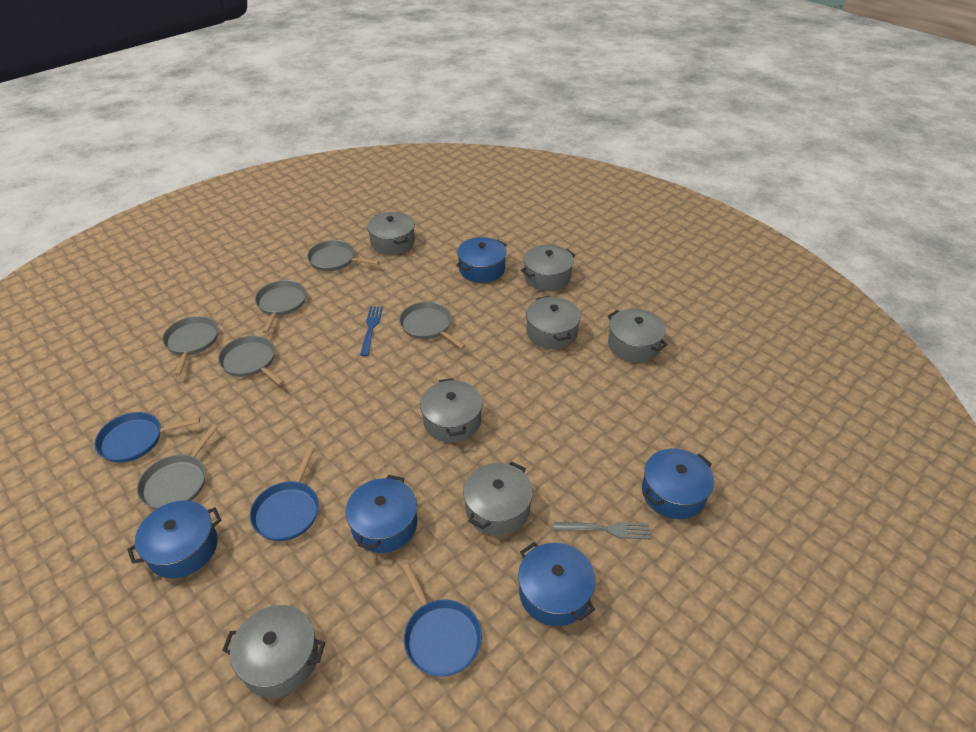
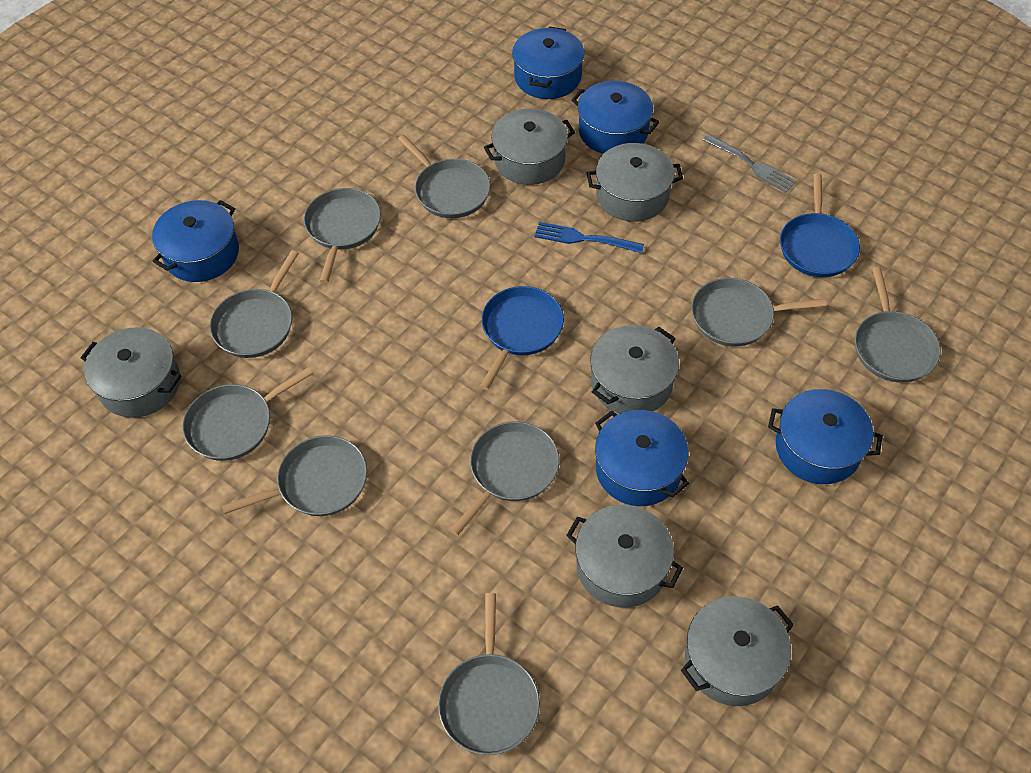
blue pan: 3 -> 2
grey pan: 6 -> 9
grey pot: 7 -> 6

